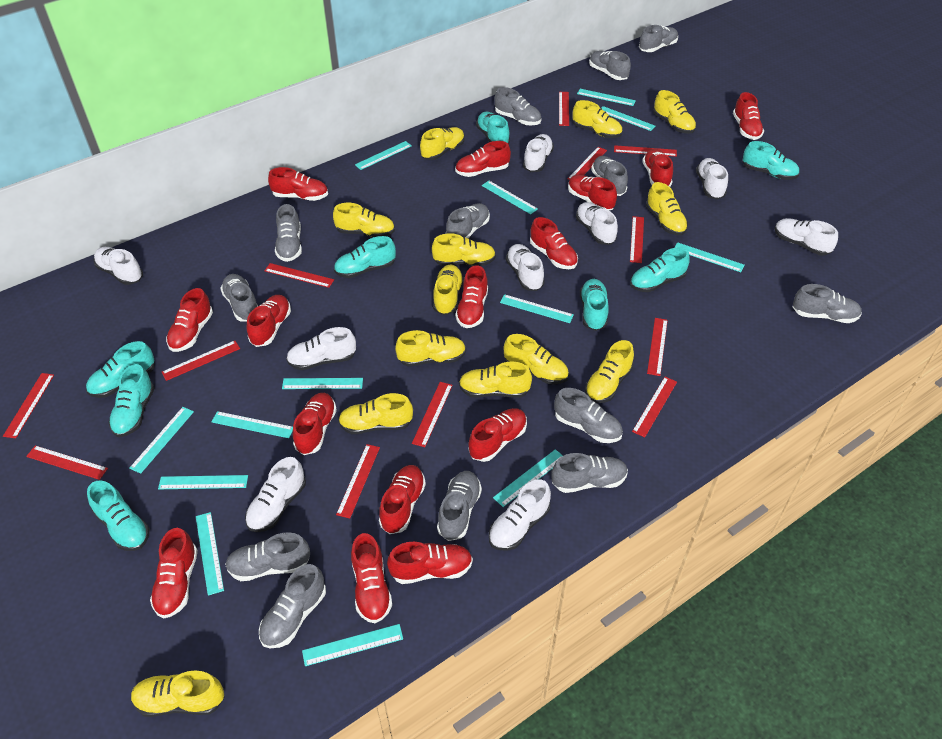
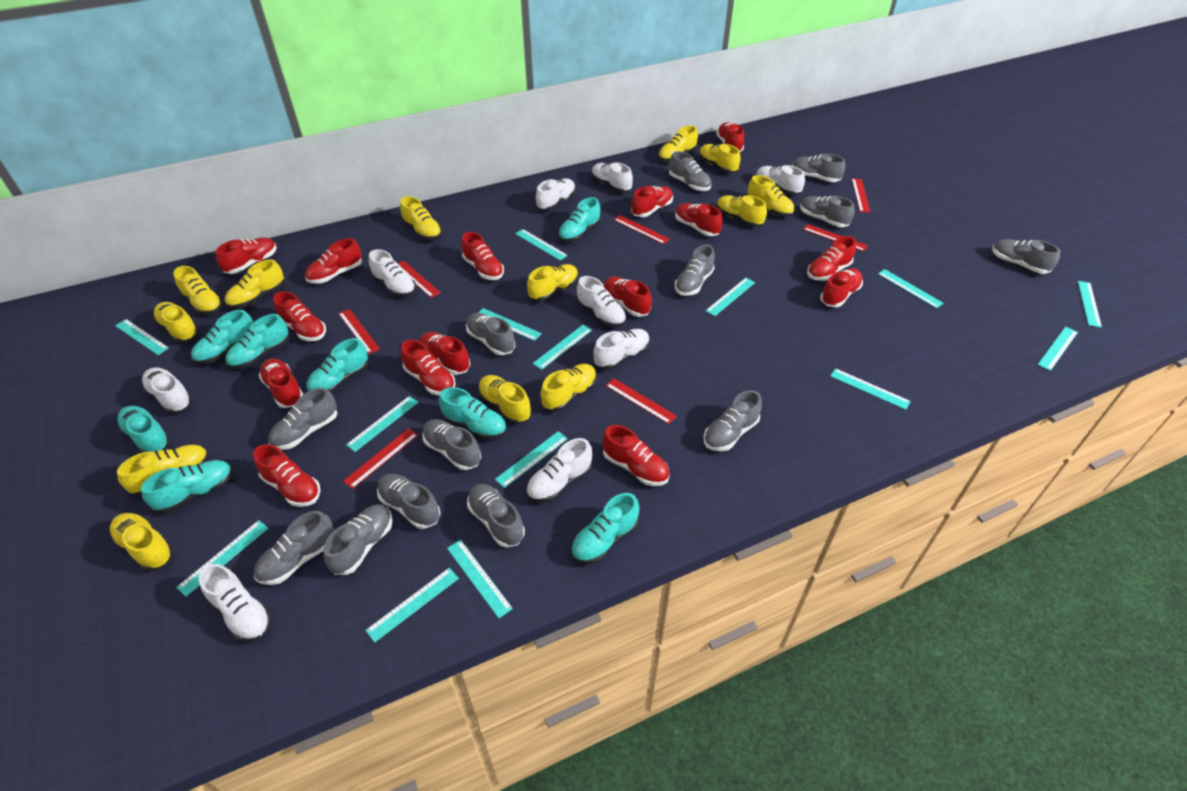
red ruler: 12 -> 7
turquoise ruler: 13 -> 14

